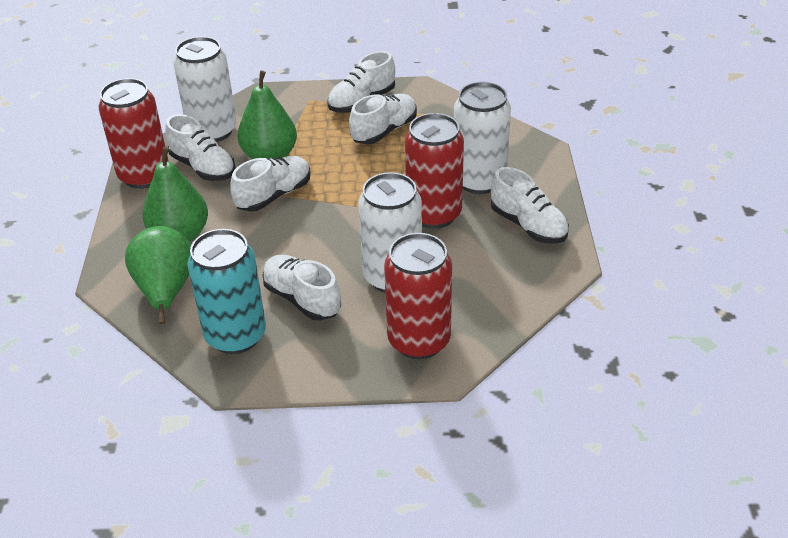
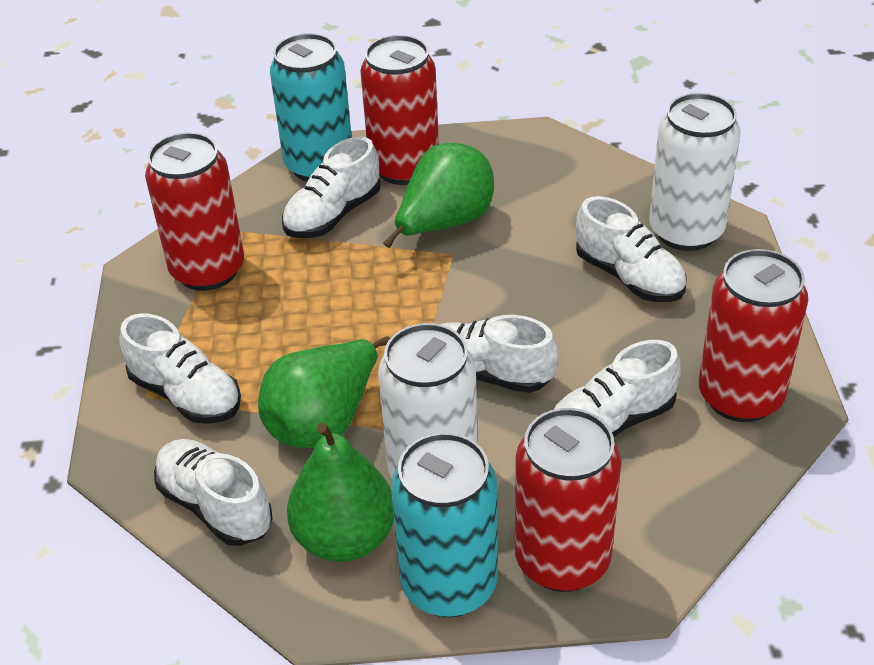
red can: 3 -> 4
turquoise can: 1 -> 2
white can: 3 -> 2

